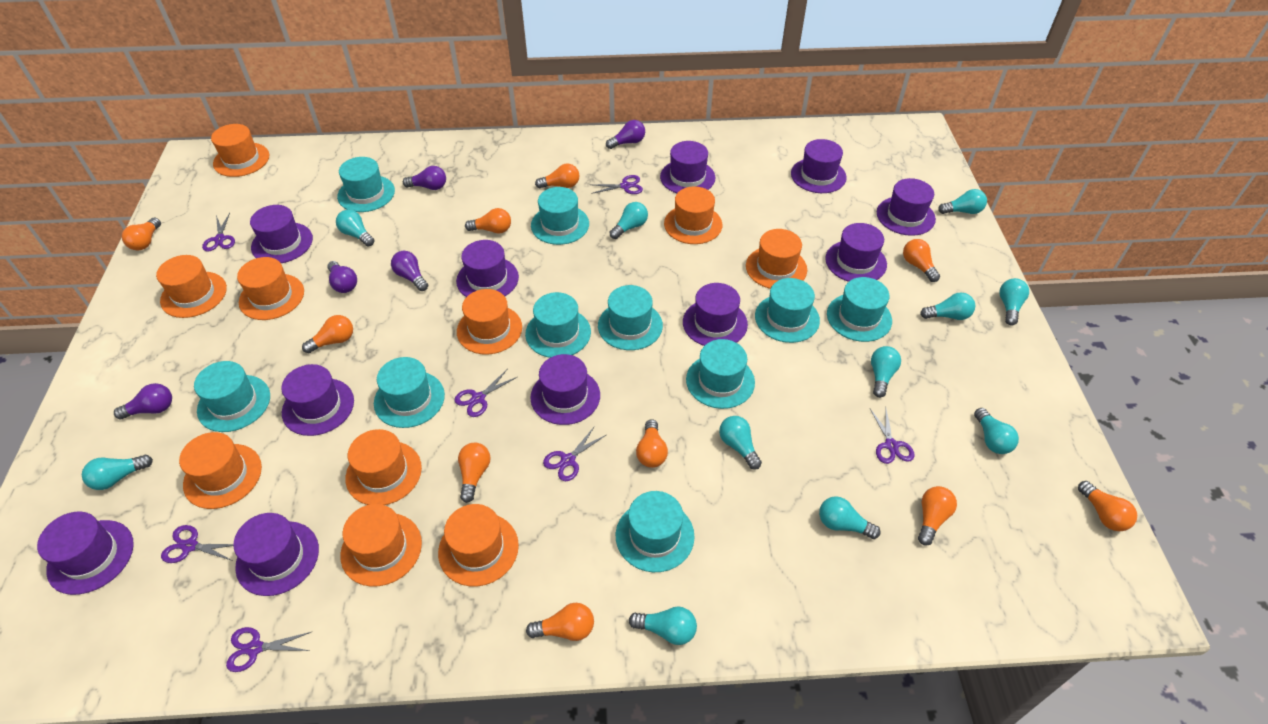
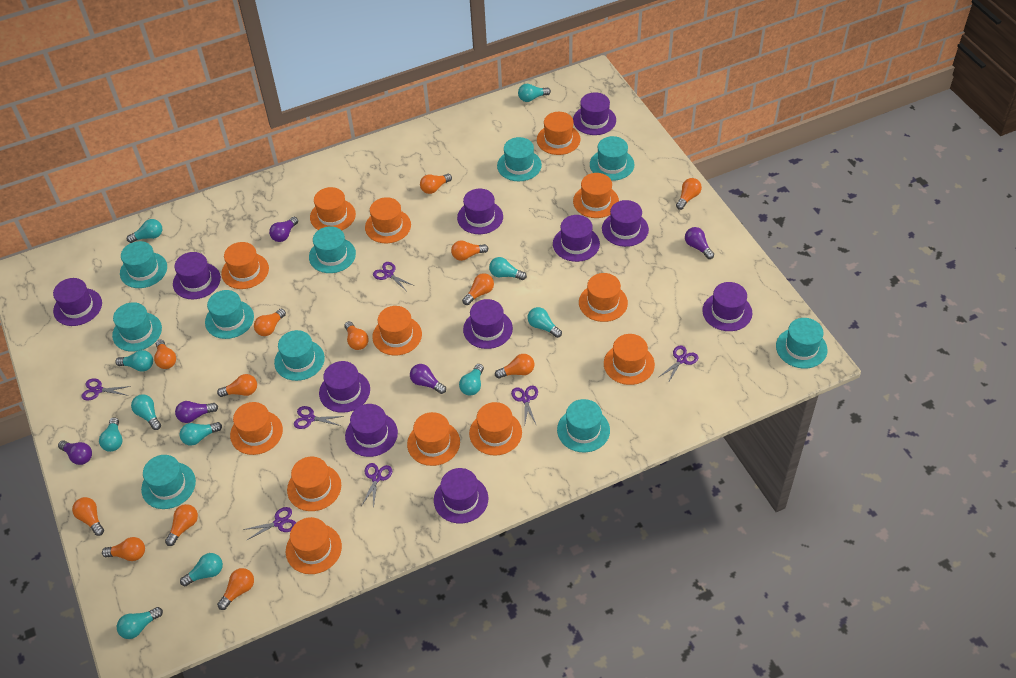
orange hat: 10 -> 13
orange light bulb: 10 -> 13

